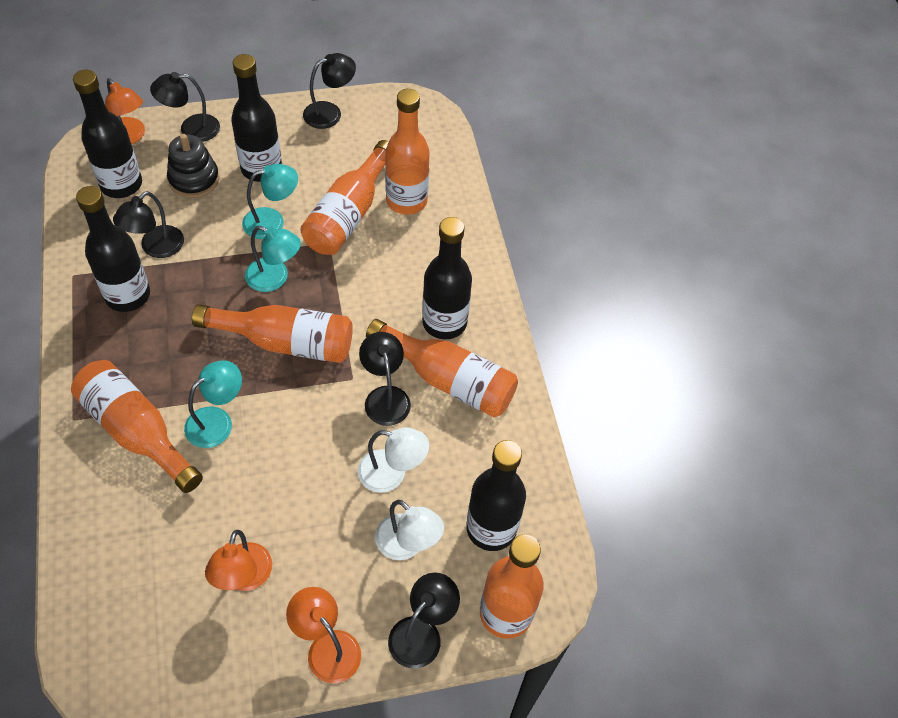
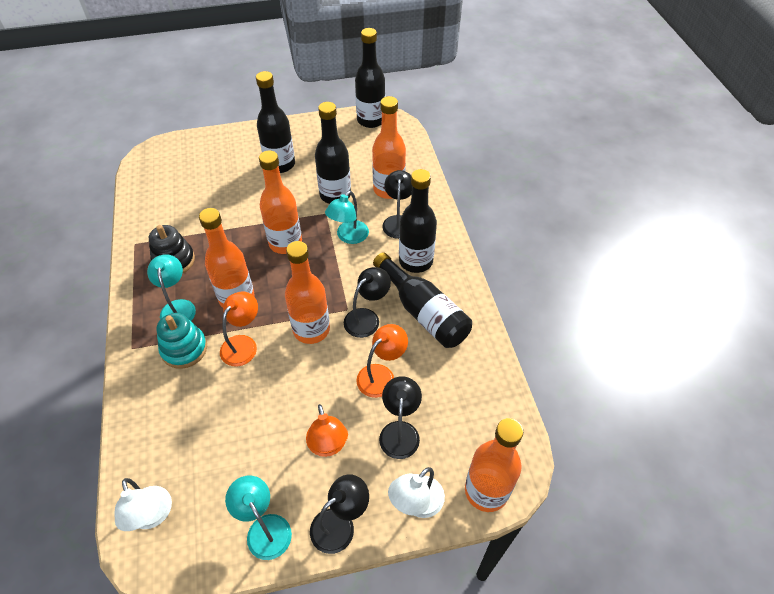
black lamp: 5 -> 4
orange bottle: 6 -> 5
turquoise stacking toy: 0 -> 1

